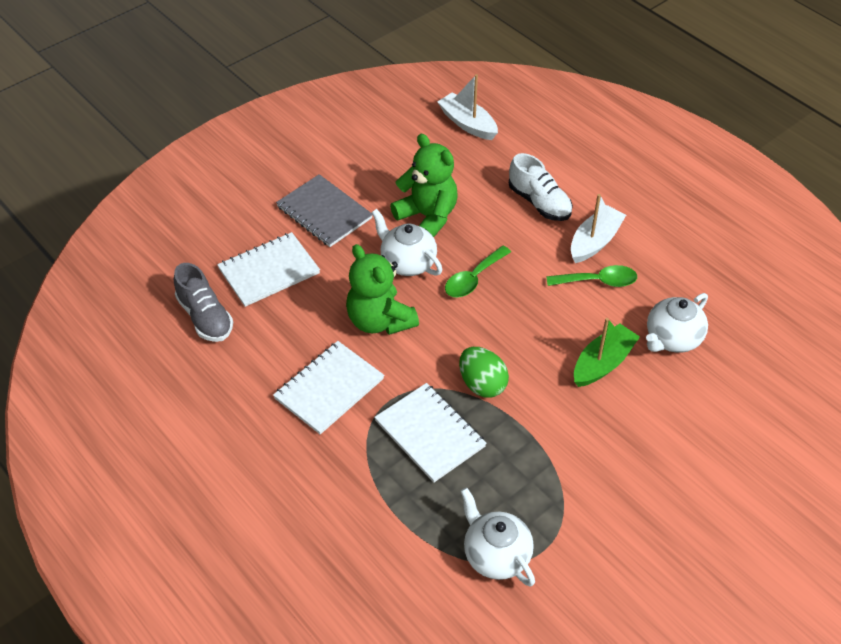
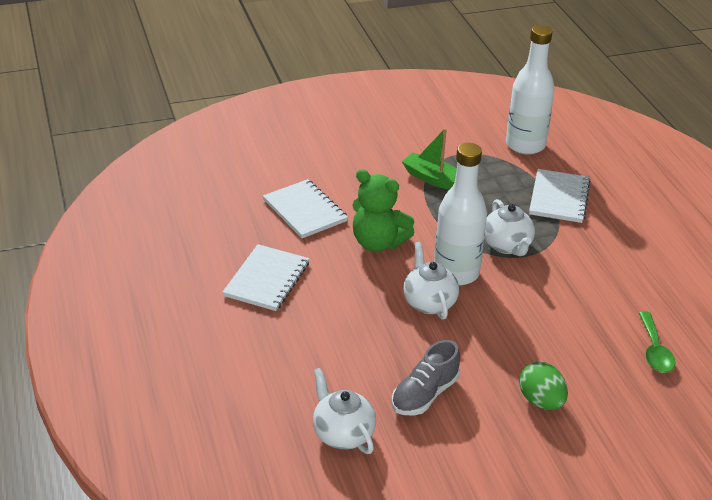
green spoon: 2 -> 1
green teddy bear: 2 -> 1
grey notebook: 1 -> 0
white boat: 2 -> 0
white bottle: 0 -> 2
white shoe: 1 -> 0

